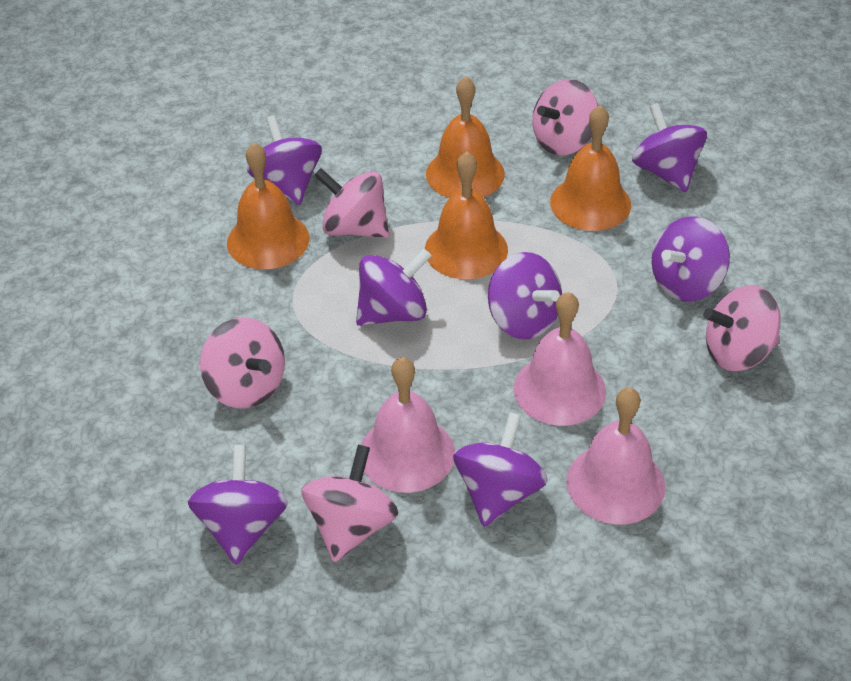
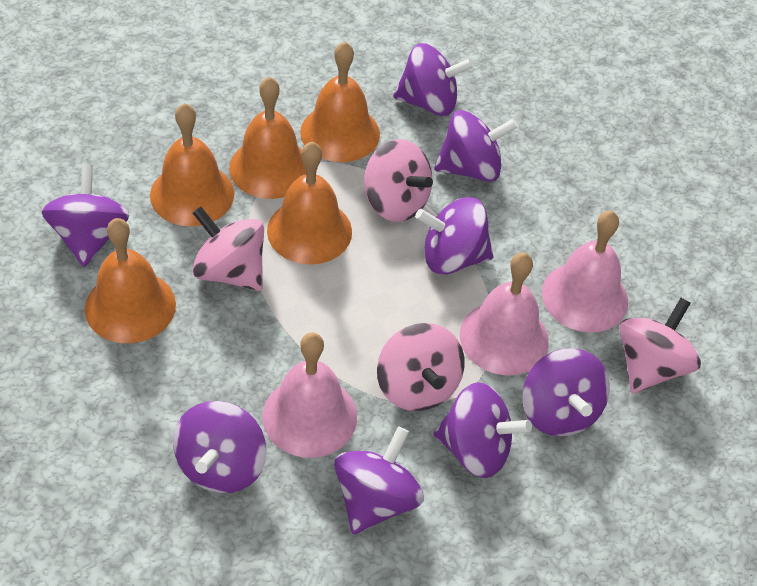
orange bell: 4 -> 5
pink spinning top: 5 -> 4
purple spinning top: 7 -> 8

